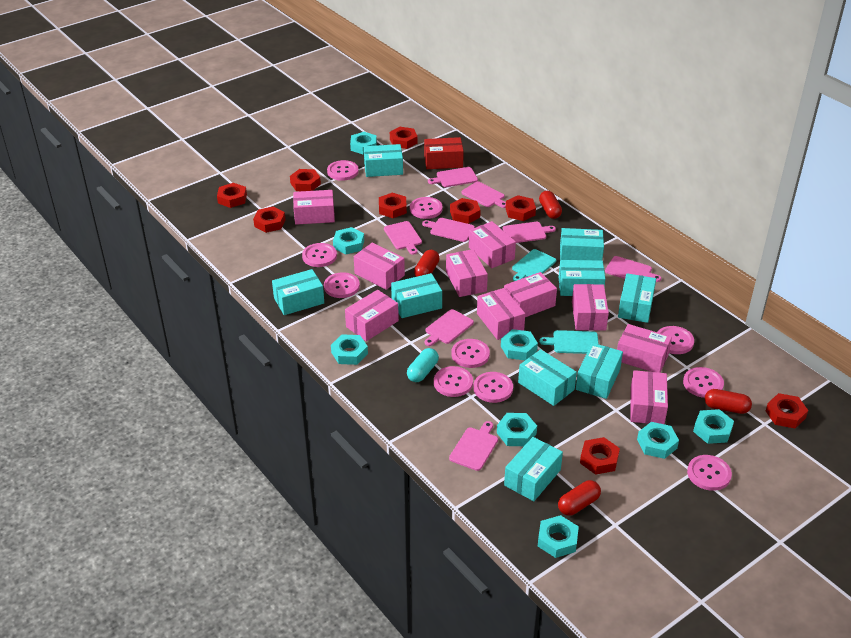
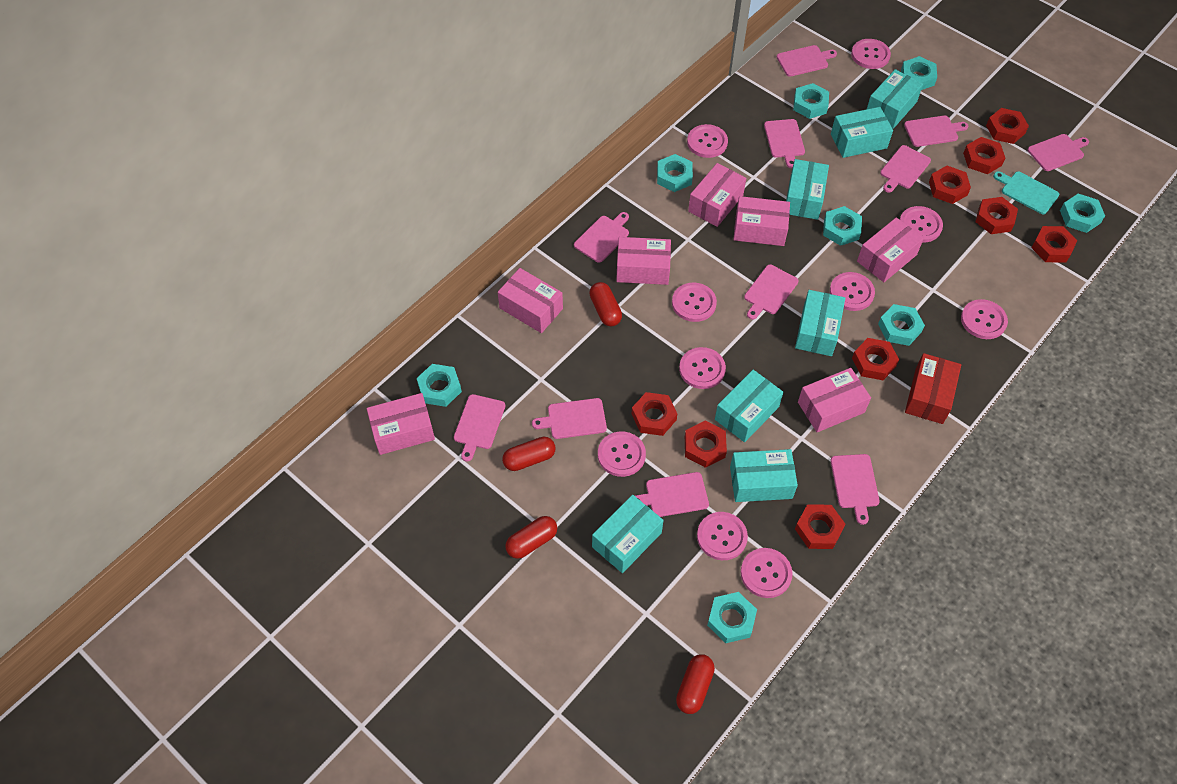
pink box: 10 -> 7
pink cutting board: 8 -> 11
turquoise box: 9 -> 7
turquoise capsule: 1 -> 0
turquoise cutting board: 2 -> 1

